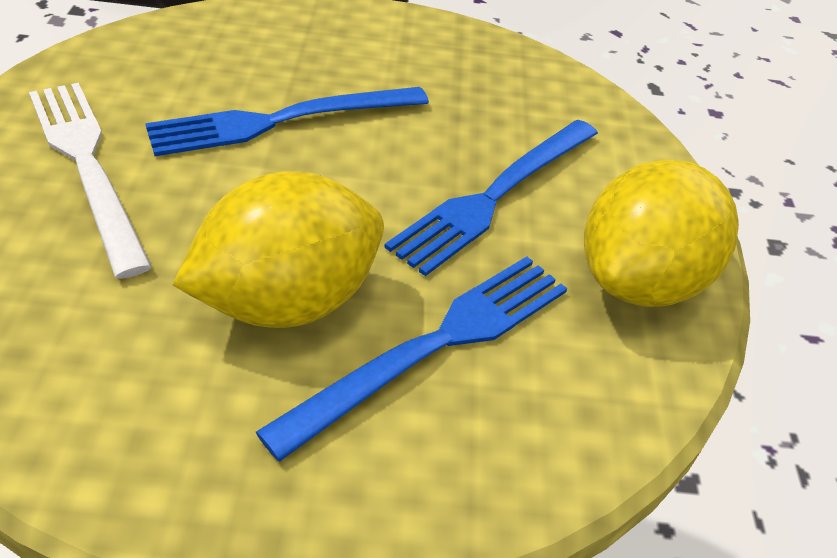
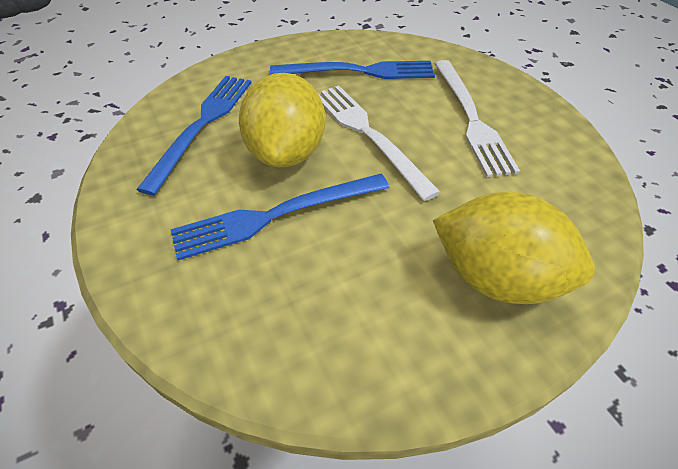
white fork: 1 -> 2

